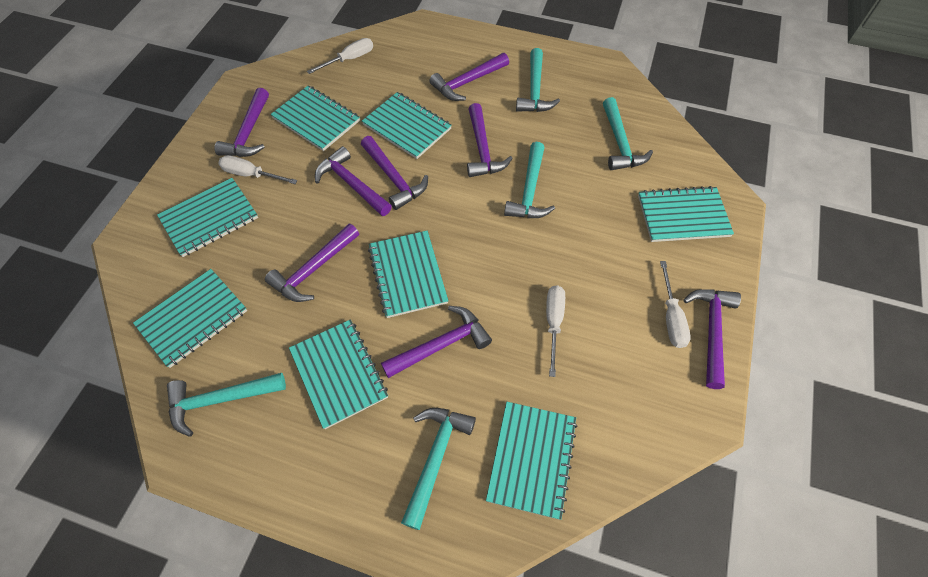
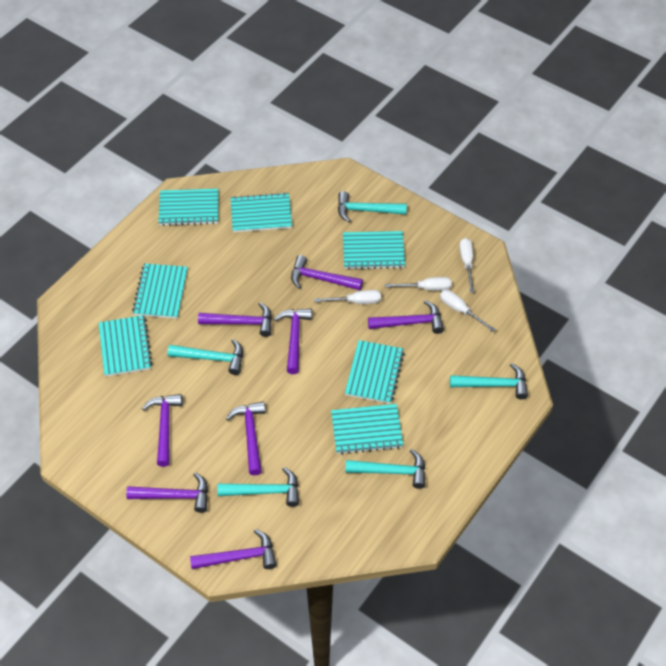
turquoise notebook: 8 -> 7

